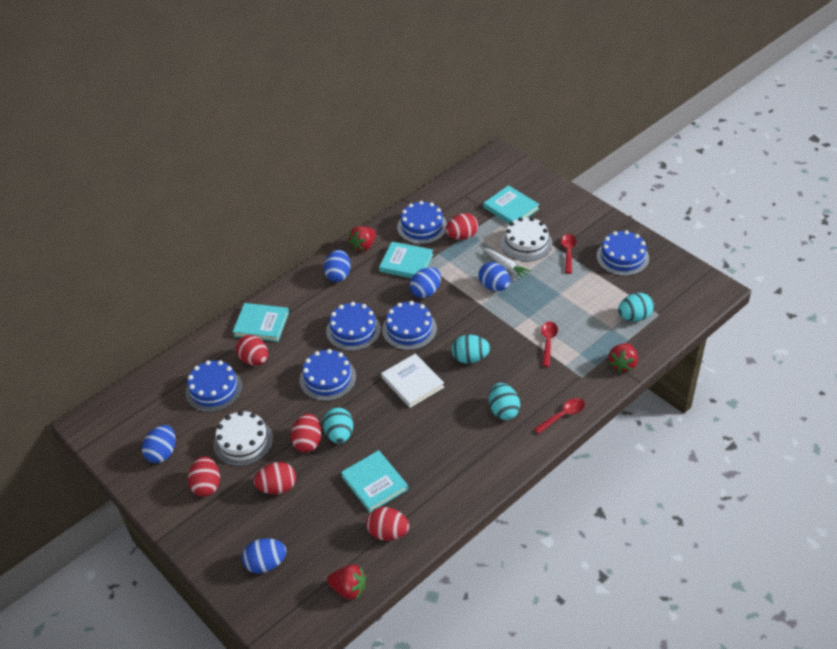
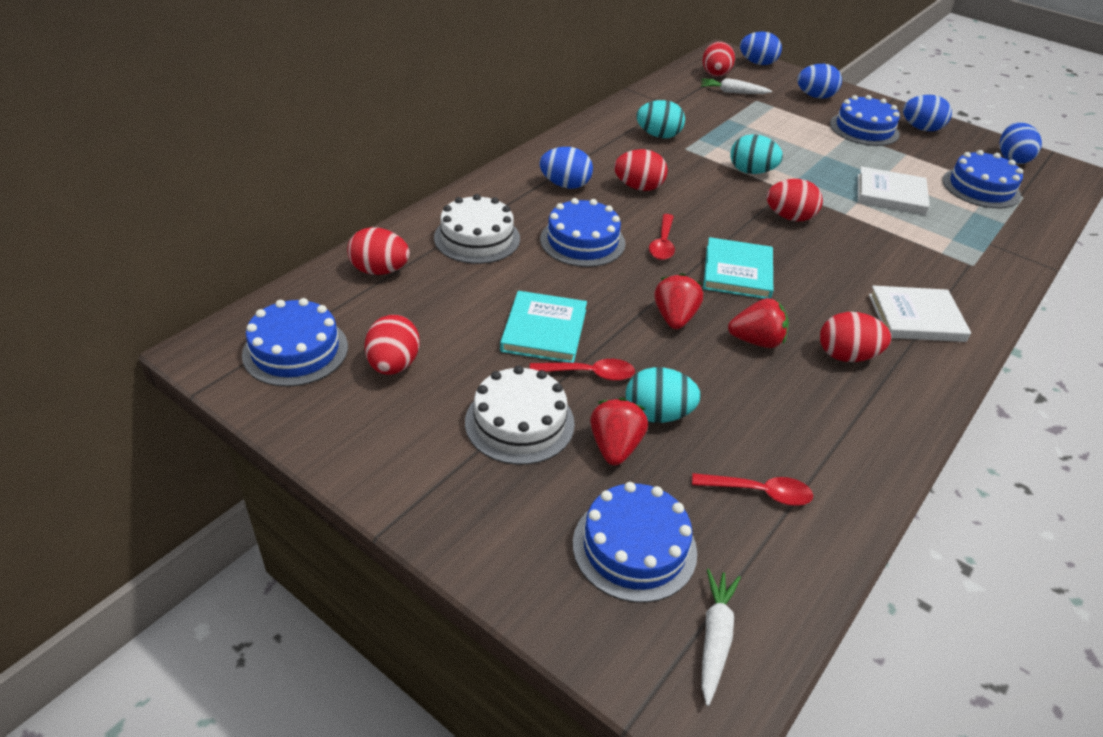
blue cake: 6 -> 5
turquoise book: 4 -> 2
turquoise egg: 4 -> 3
white book: 1 -> 2
white carrot: 1 -> 2

